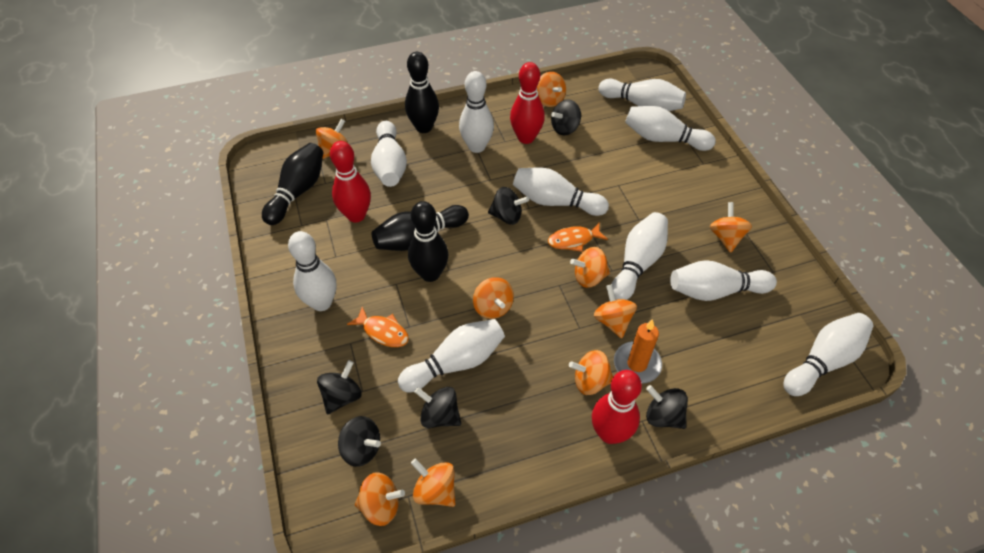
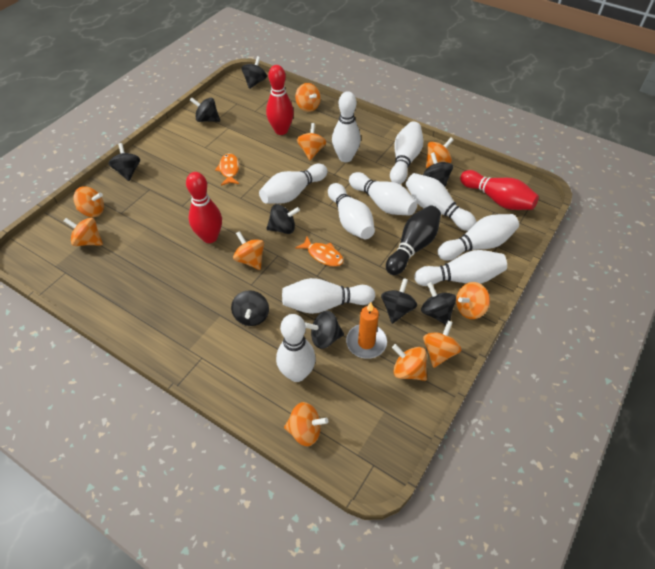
black bowling pin: 4 -> 1
black spinning top: 6 -> 9
orange spinning top: 9 -> 10

